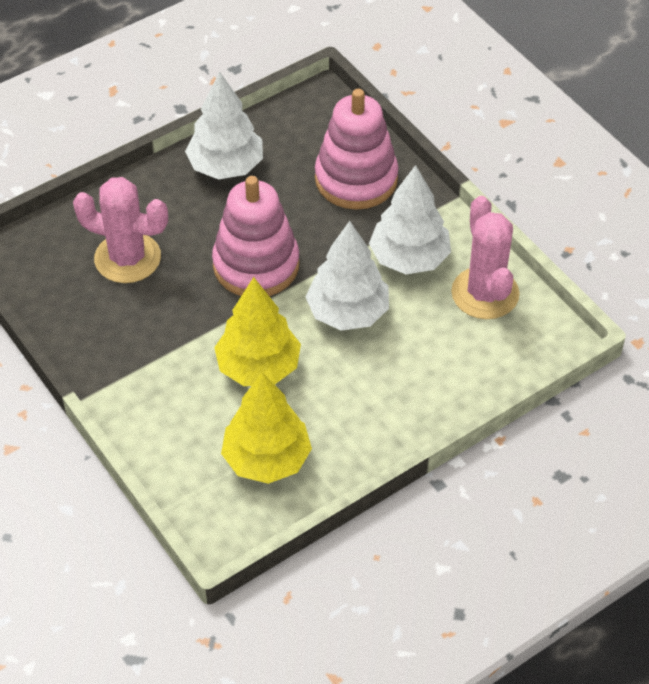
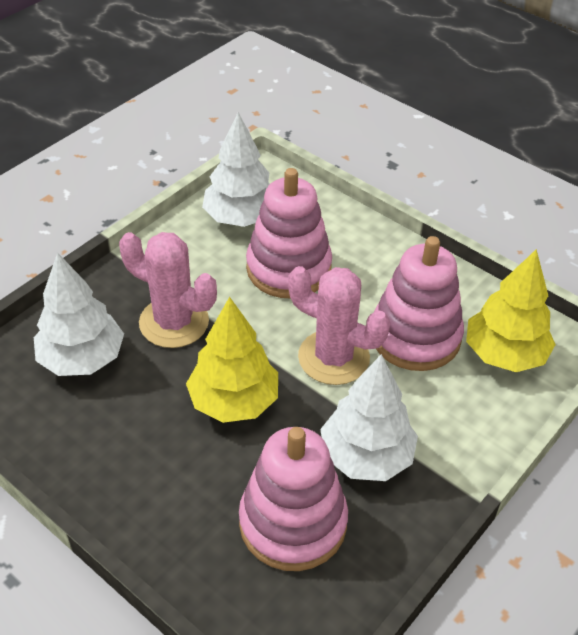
pink stacking toy: 2 -> 3

